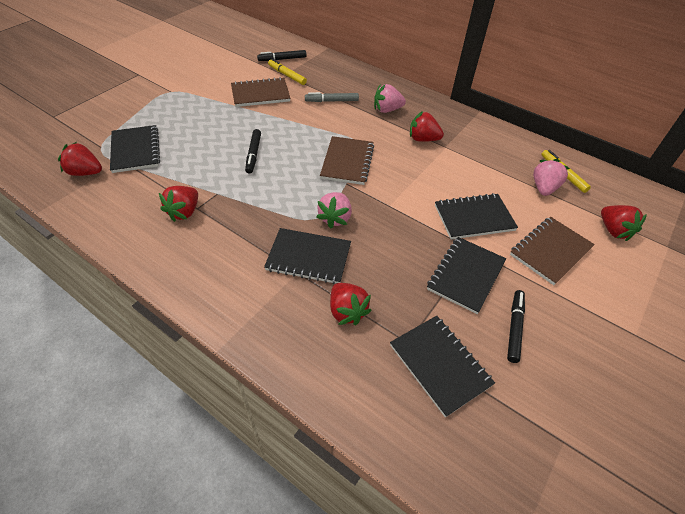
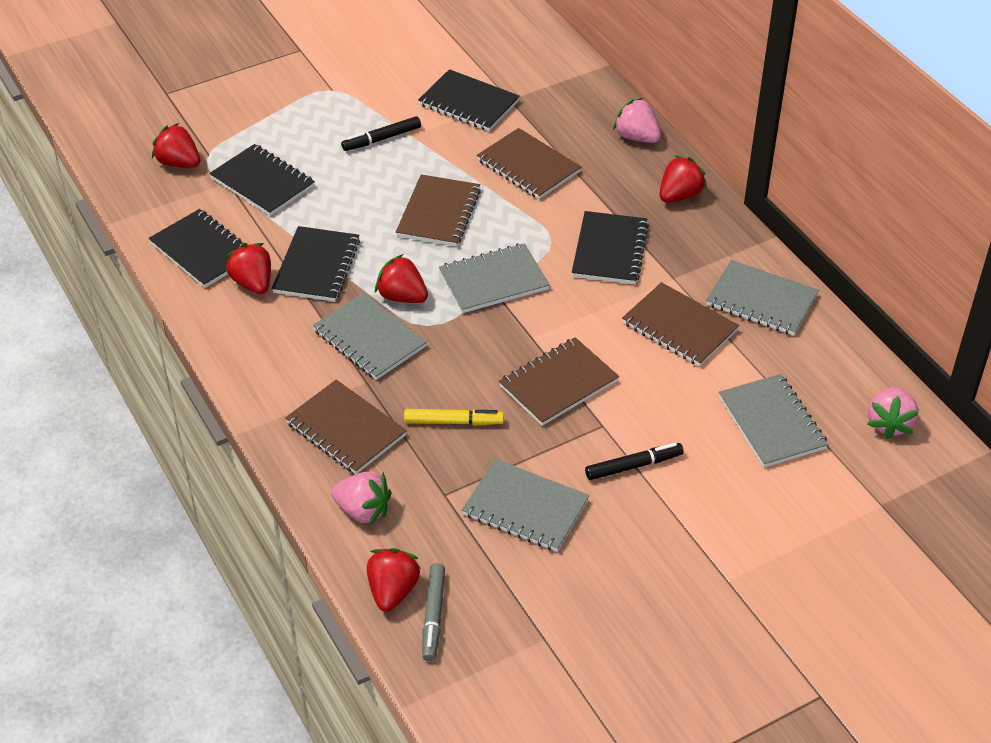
black marker: 3 -> 2
brown notebook: 3 -> 5
grey notebook: 0 -> 5
yellow marker: 2 -> 1

